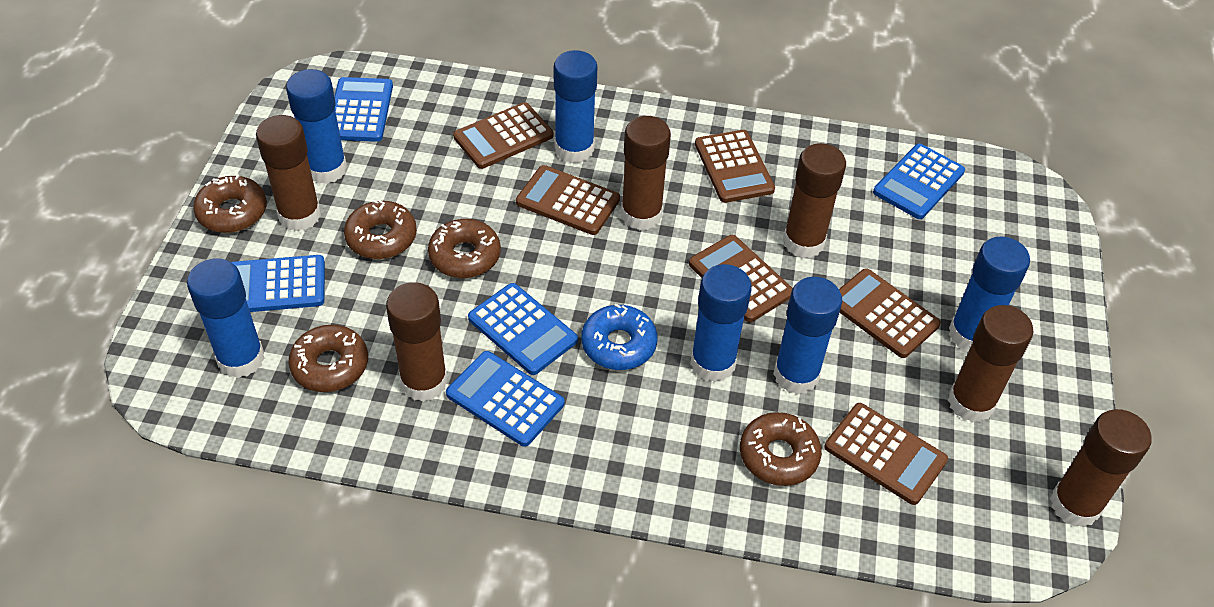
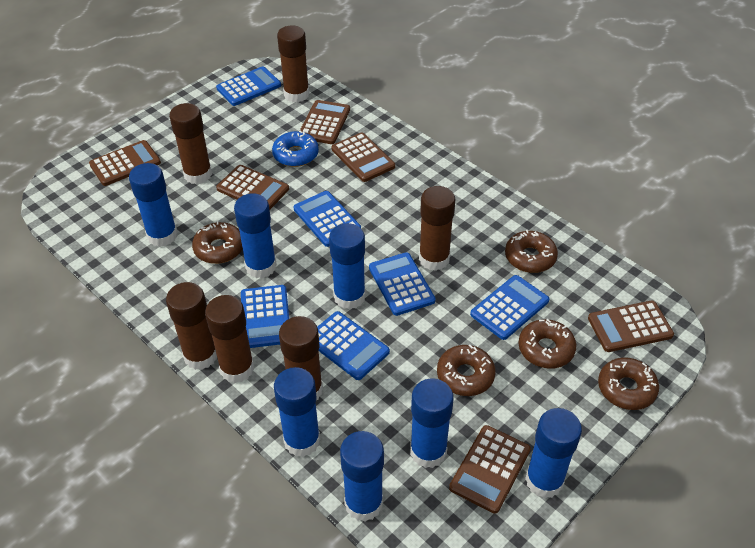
blue calculator: 5 -> 6
blue glue stick: 6 -> 7

